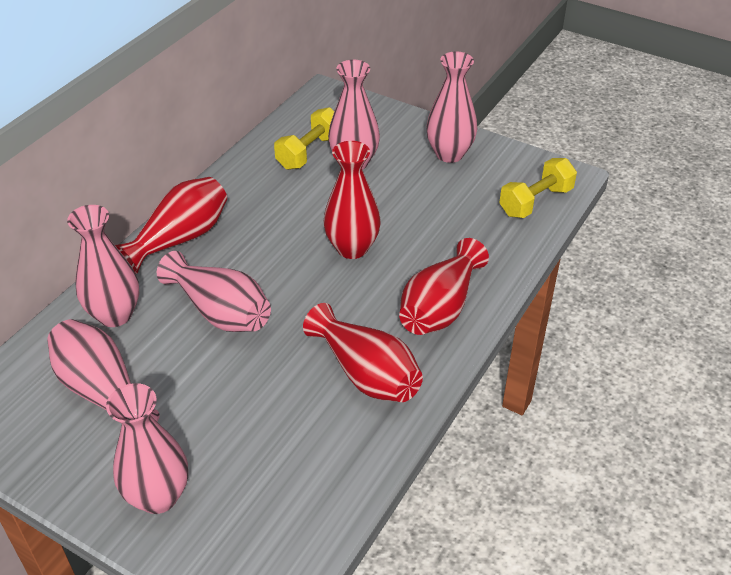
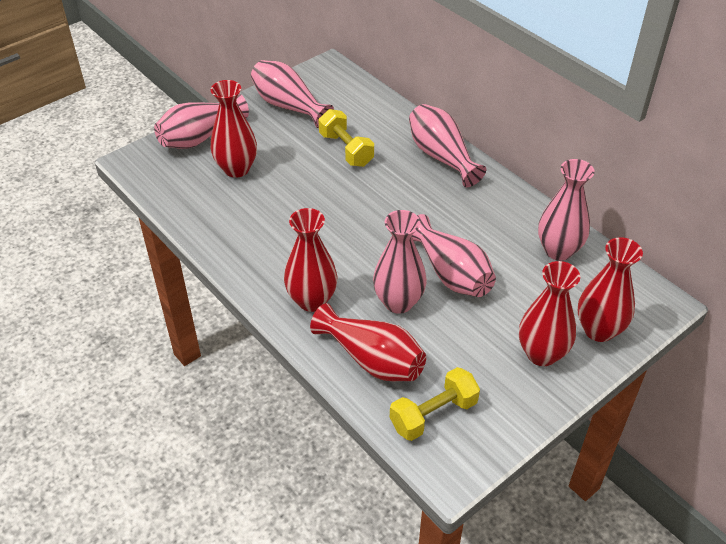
red vase: 4 -> 5

